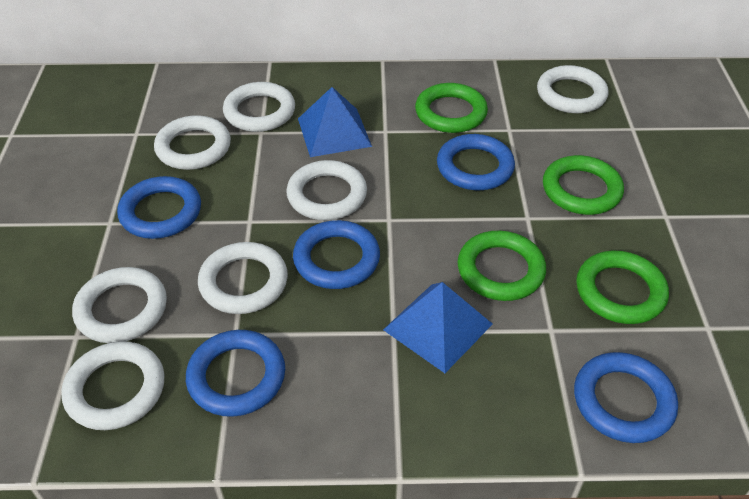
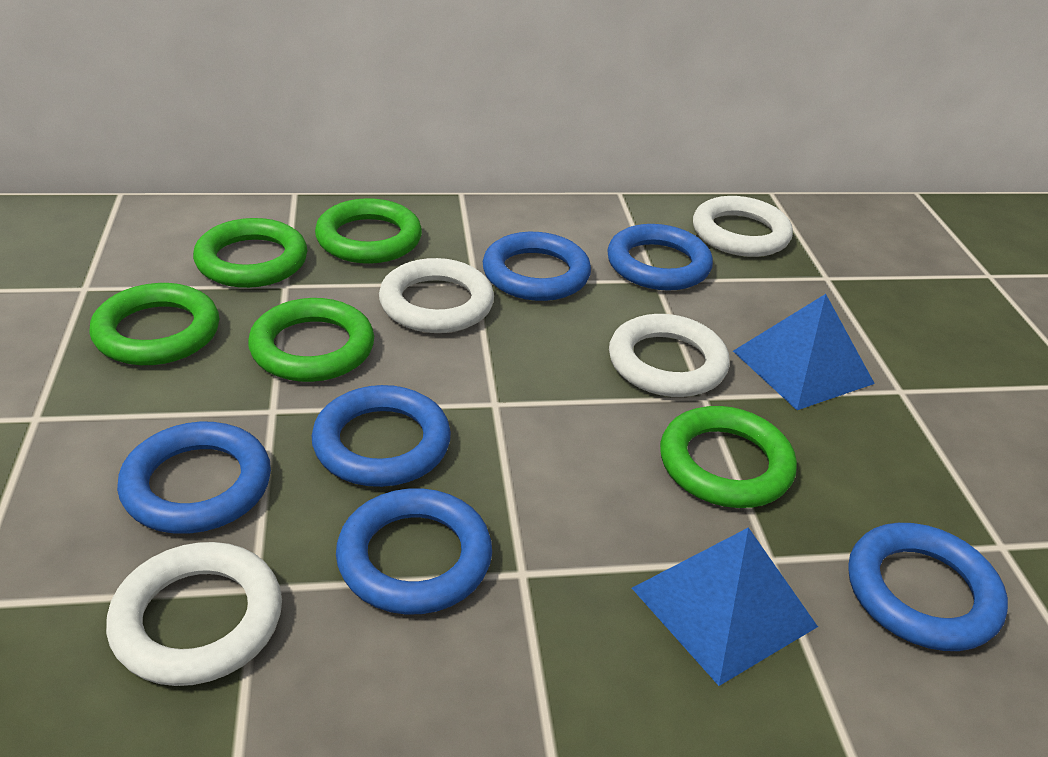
blue ring: 5 -> 6
green ring: 4 -> 5
white ring: 7 -> 4

